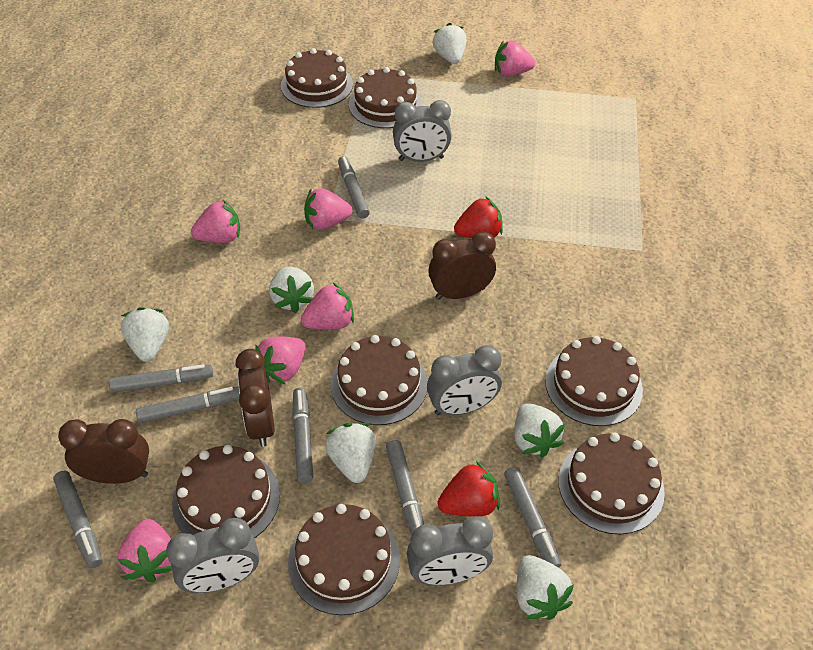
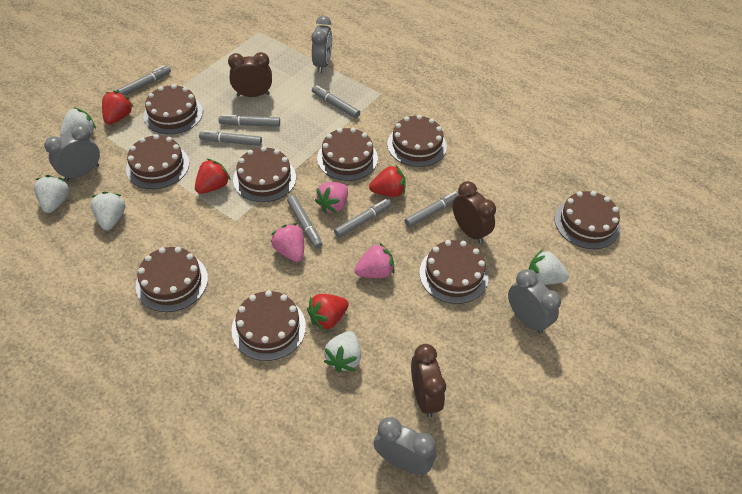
brown cake: 7 -> 9
pink strawberry: 6 -> 3
red strawberry: 2 -> 4
white strawberry: 6 -> 5

